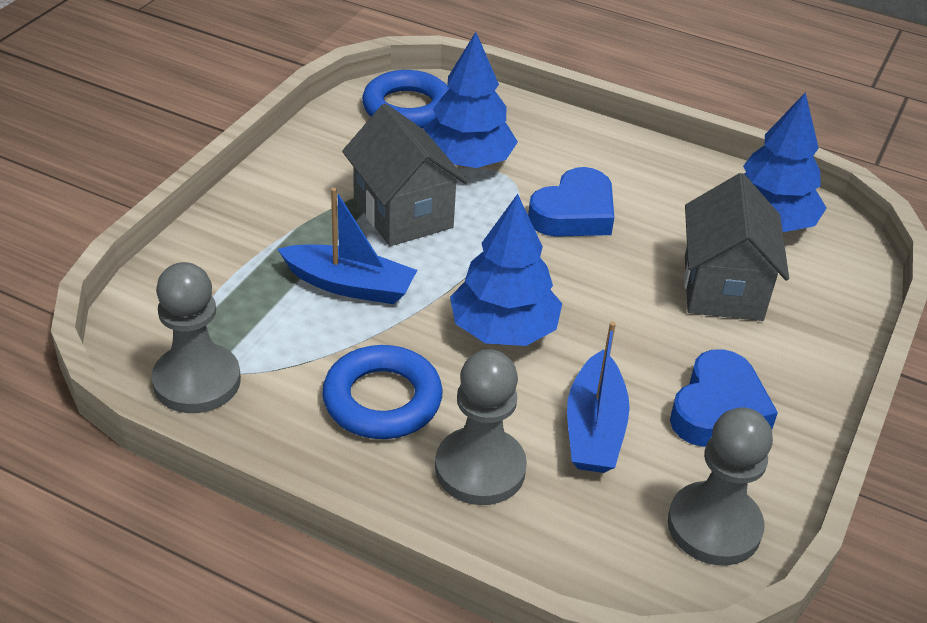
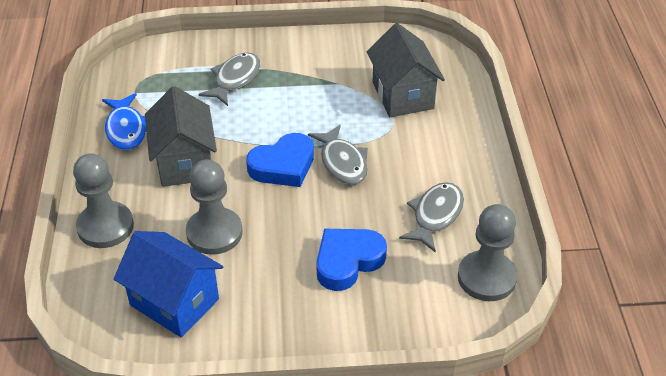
blue boat: 2 -> 0
blue fish: 0 -> 1
blue house: 0 -> 1
blue ring: 2 -> 0
blue tree: 3 -> 0
grey fish: 0 -> 3

